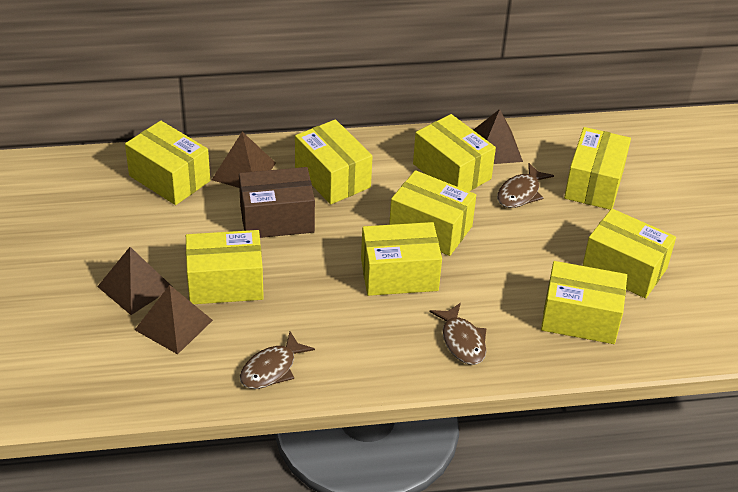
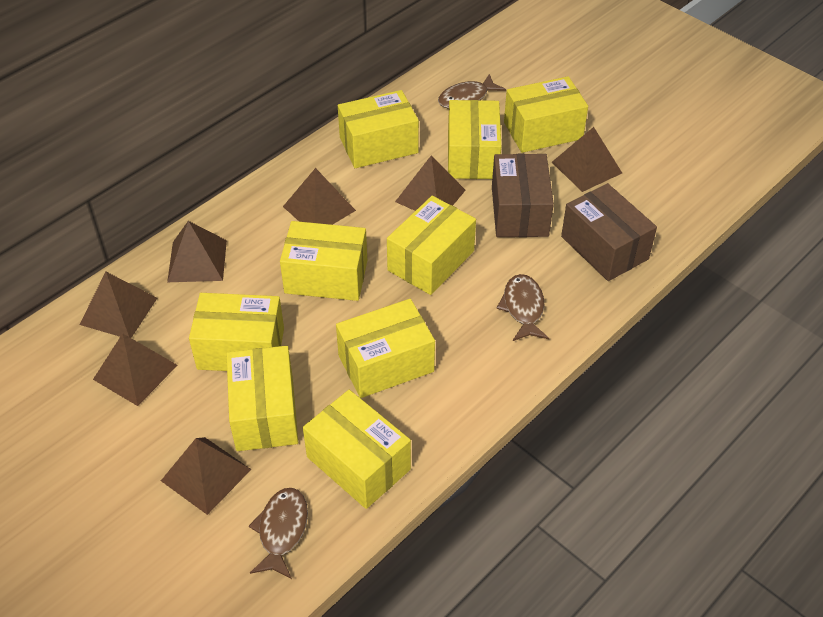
brown box: 1 -> 2
brown pyramid: 4 -> 7

